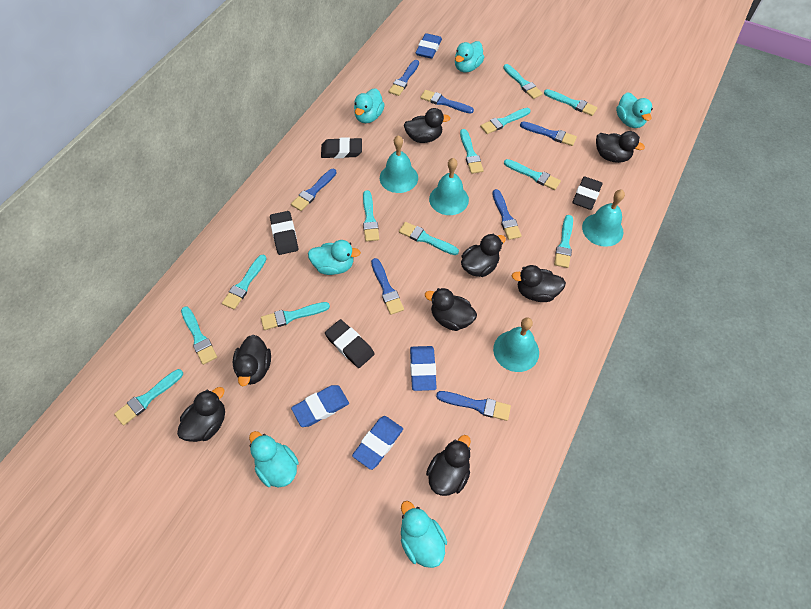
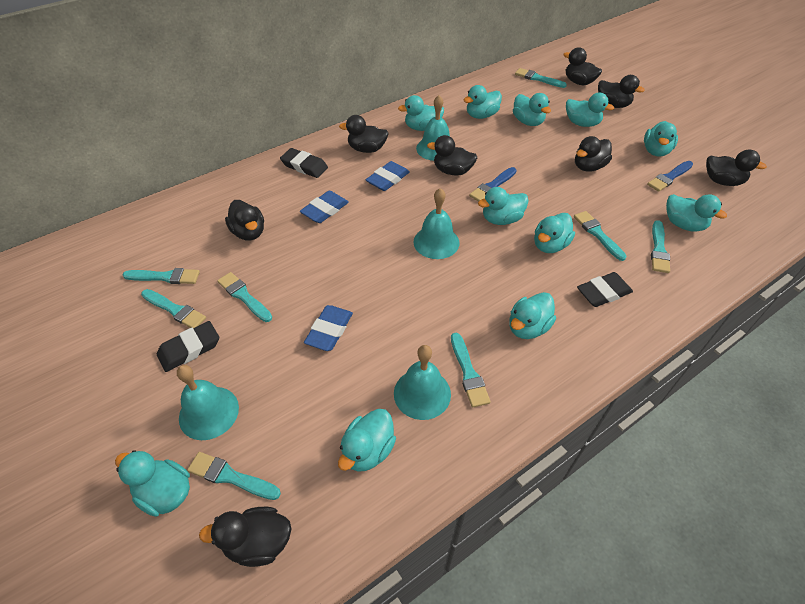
black eraser: 4 -> 3
blue brush: 7 -> 2
blue eraser: 4 -> 3
turquoise brush: 12 -> 8
turquoise duck: 6 -> 11

